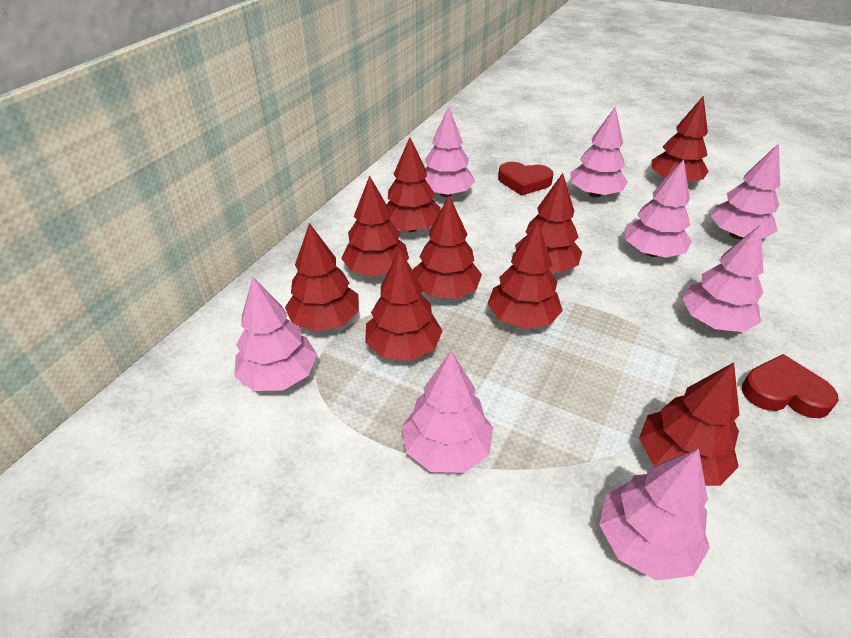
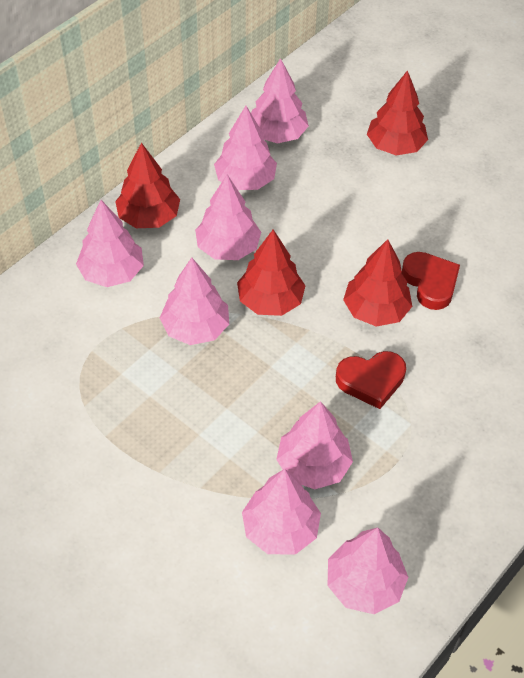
red tree: 9 -> 4

